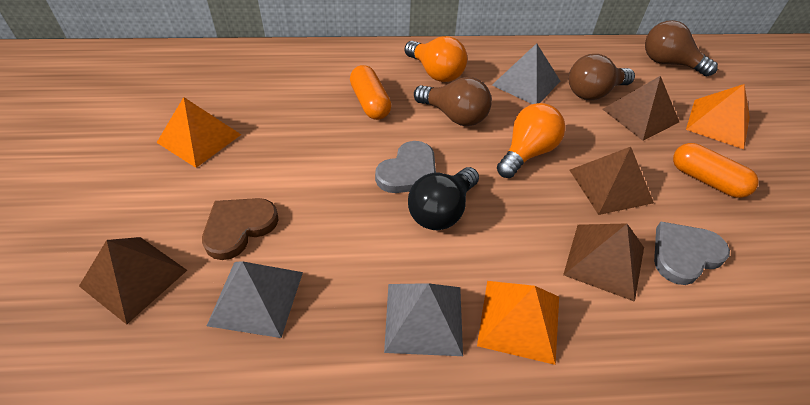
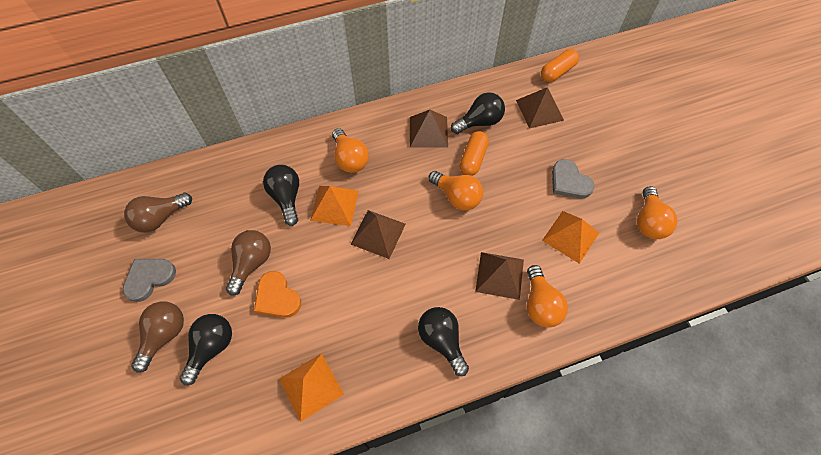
black light bulb: 1 -> 4
brown heart: 1 -> 0
grey pyramid: 3 -> 0
orange heart: 0 -> 1
orange light bulb: 2 -> 4

